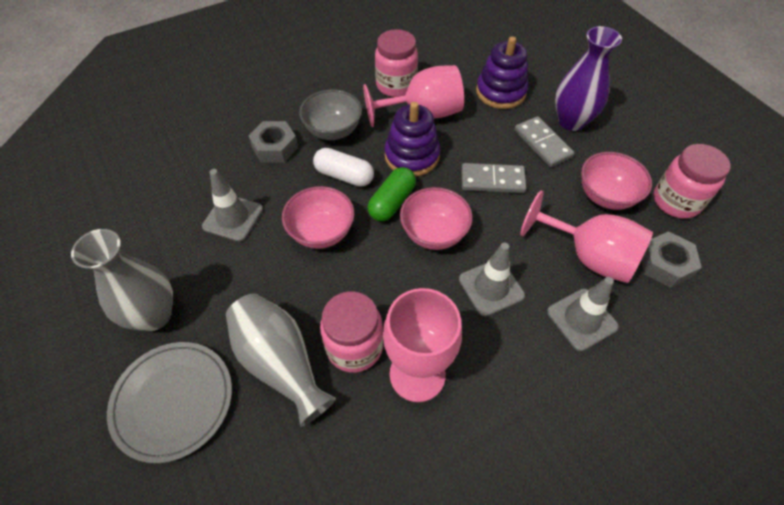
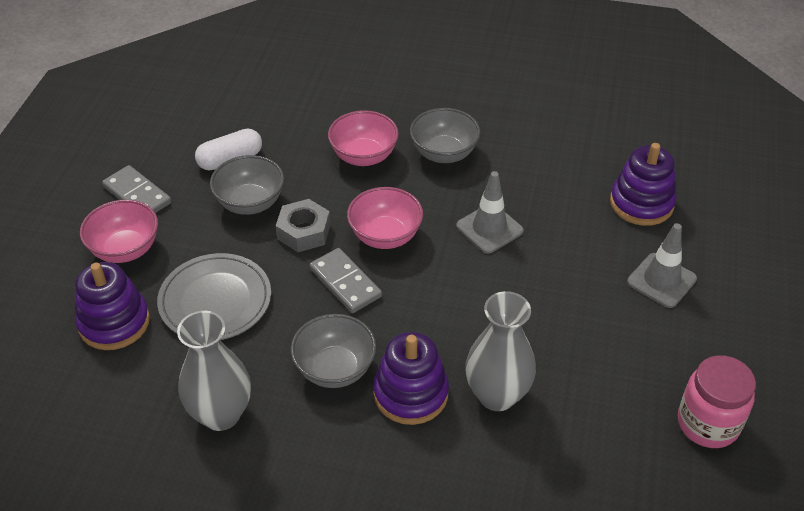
green capsule: 1 -> 0
grey bowl: 1 -> 3
grey nut: 2 -> 1
grey traffic cone: 3 -> 2
pink goblet: 3 -> 0
pink jar: 3 -> 1
purple stacking toy: 2 -> 3
purple vase: 1 -> 0

